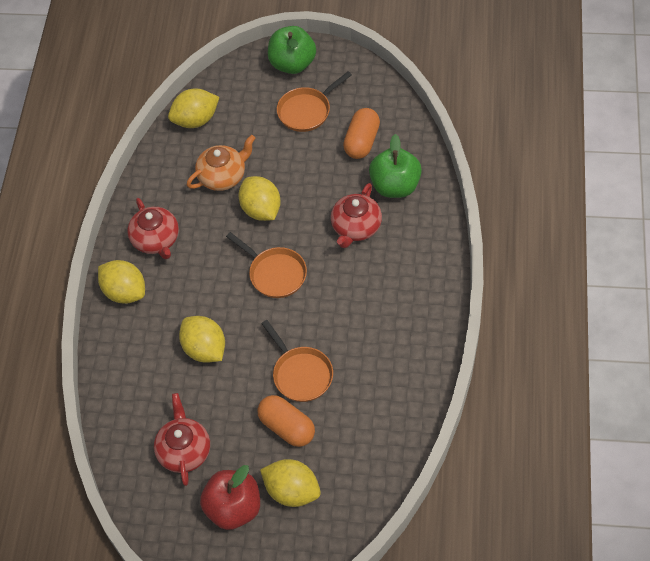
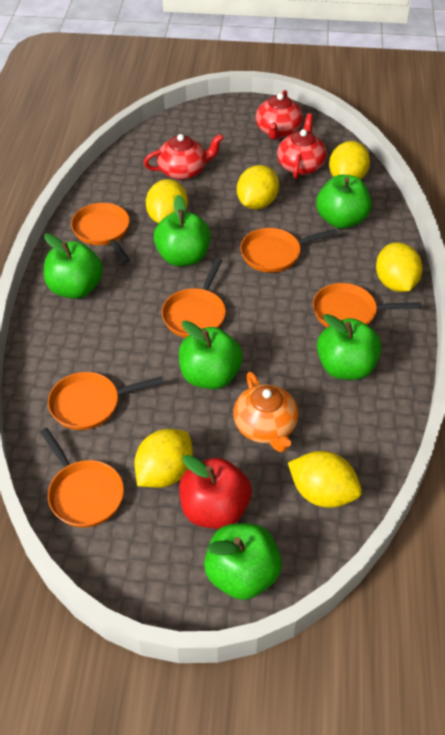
green apple: 2 -> 6
orange capsule: 2 -> 0
orange pan: 3 -> 6
yellow lemon: 5 -> 6

